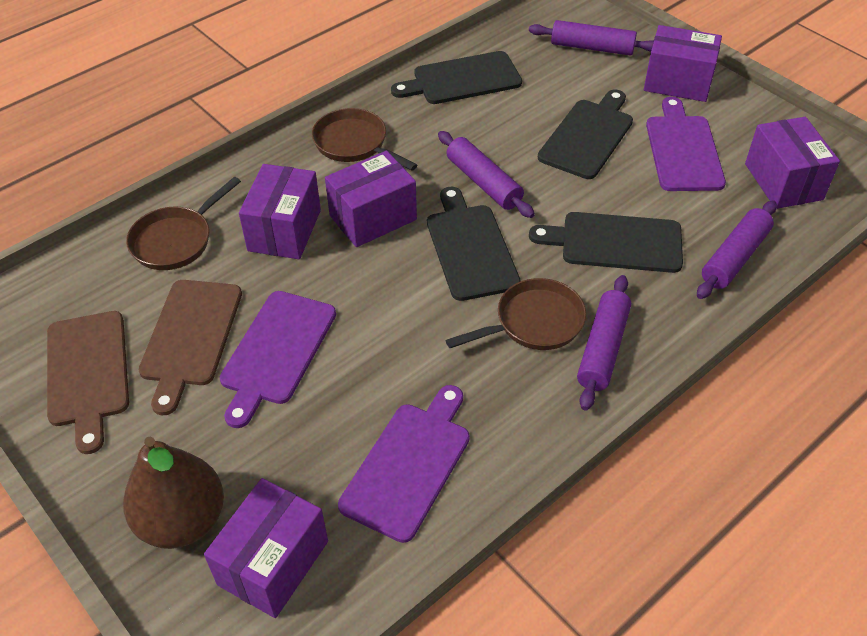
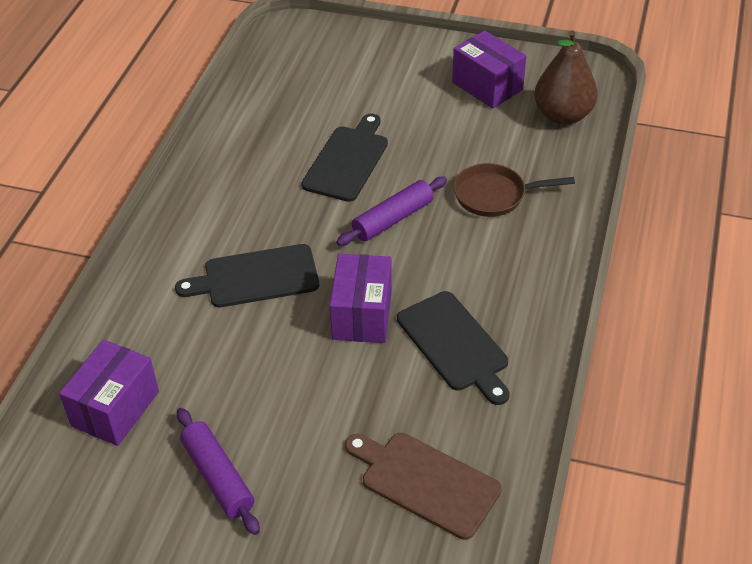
black cutting board: 4 -> 3
brown cutting board: 2 -> 1
brown pan: 3 -> 1
purple box: 5 -> 3
purple cutting board: 3 -> 0
purple rolling pin: 4 -> 2

